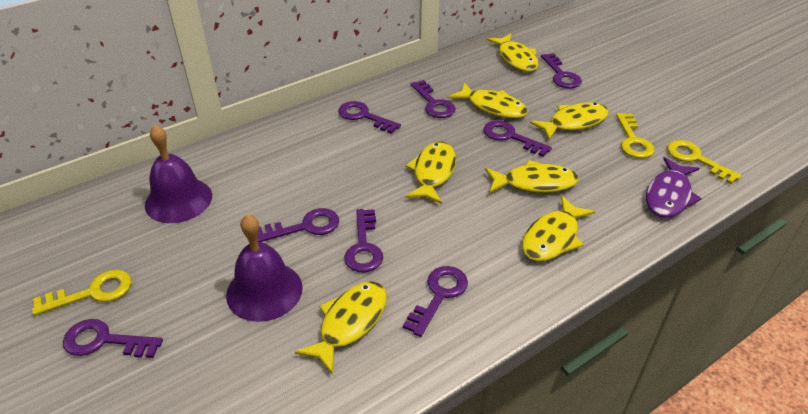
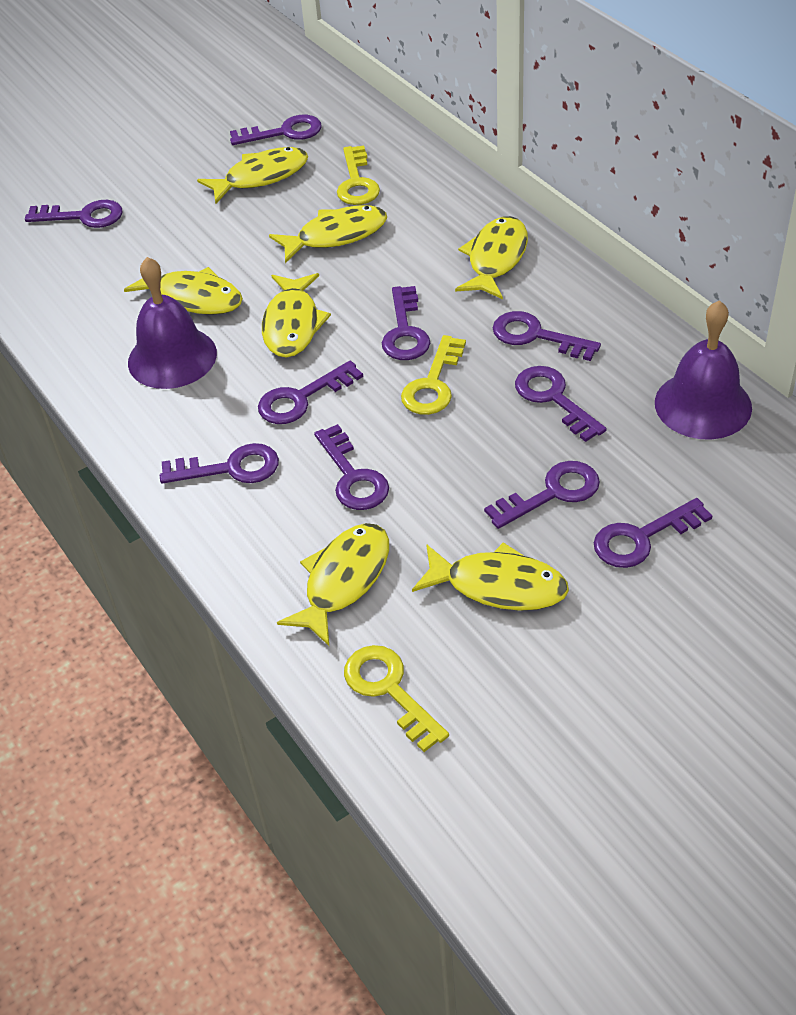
purple fish: 1 -> 0
purple key: 8 -> 10

